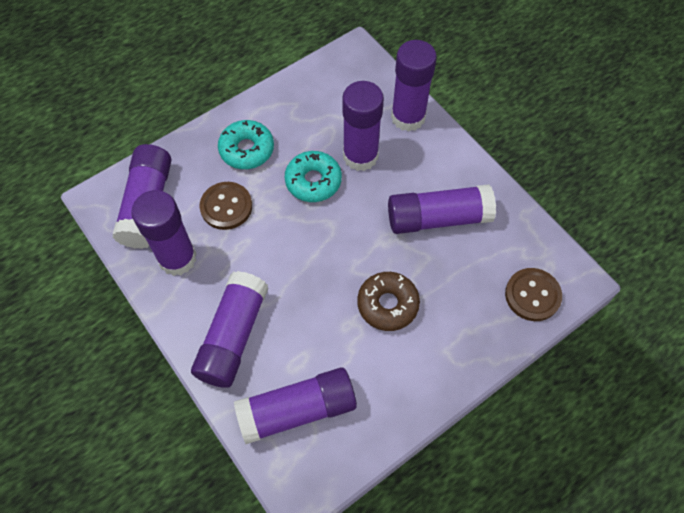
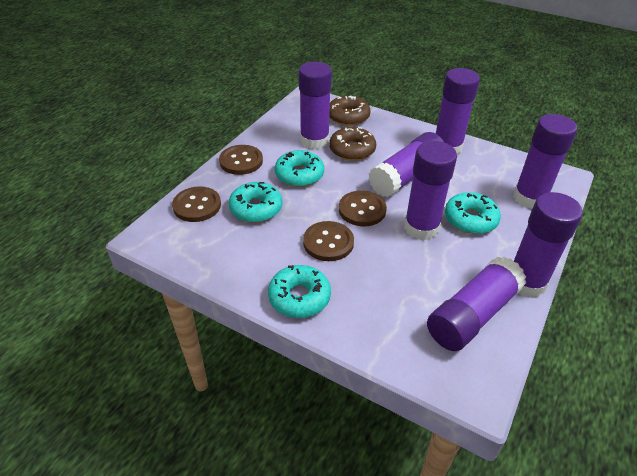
brown button: 2 -> 4
brown donut: 1 -> 2
turquoise donut: 2 -> 4

